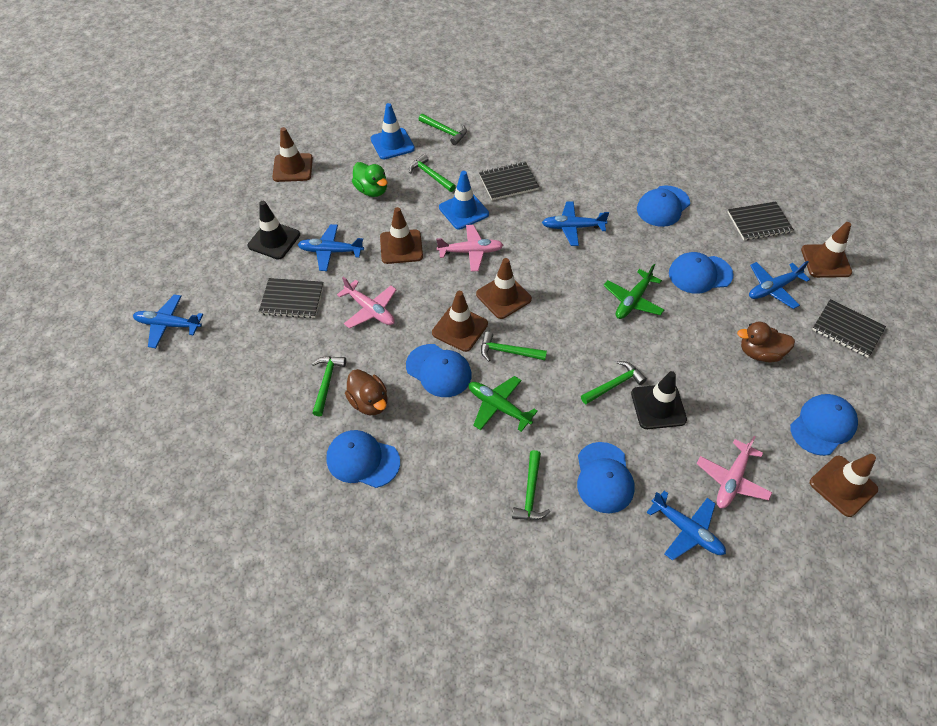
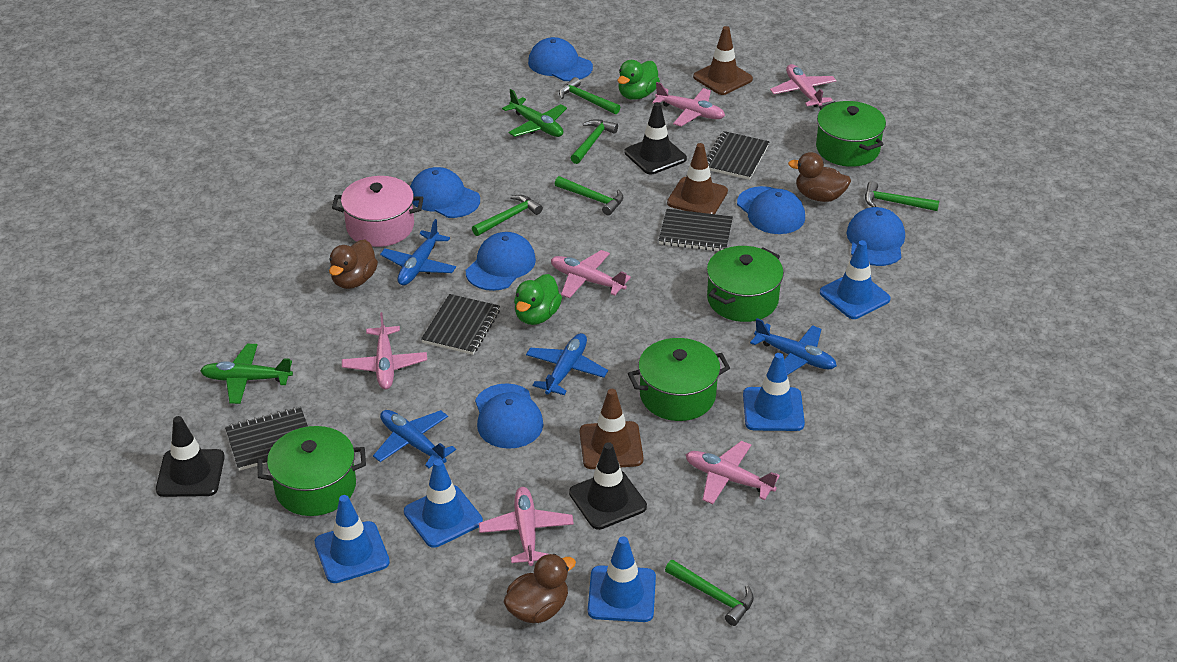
black traffic cone: 2 -> 3
blue plane: 5 -> 4
blue traffic cone: 2 -> 5
brown duck: 2 -> 3
brown traffic cone: 6 -> 3
green duck: 1 -> 2
green pot: 0 -> 4
pink plane: 3 -> 6
pink pot: 0 -> 1

